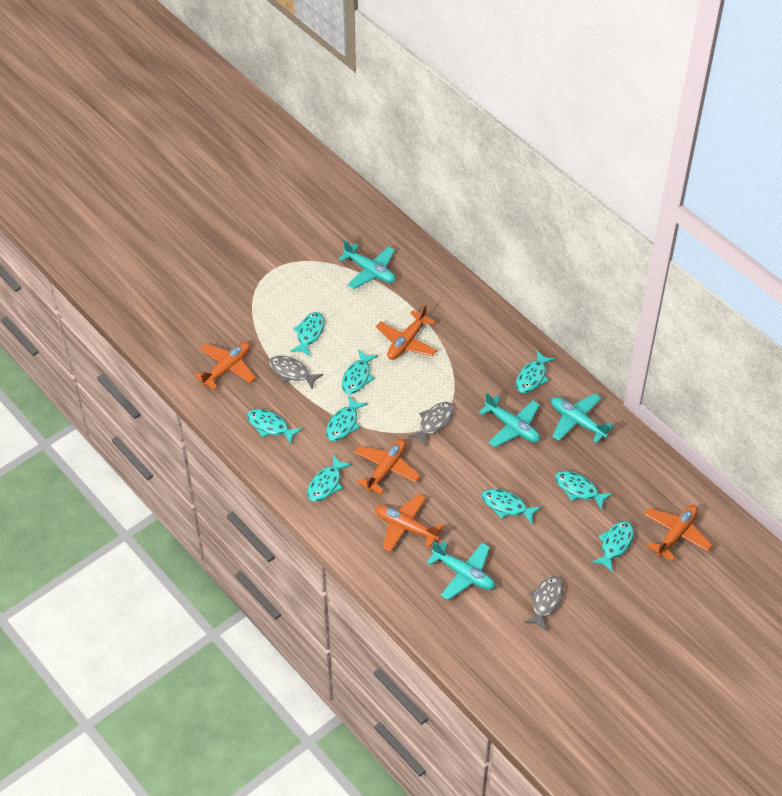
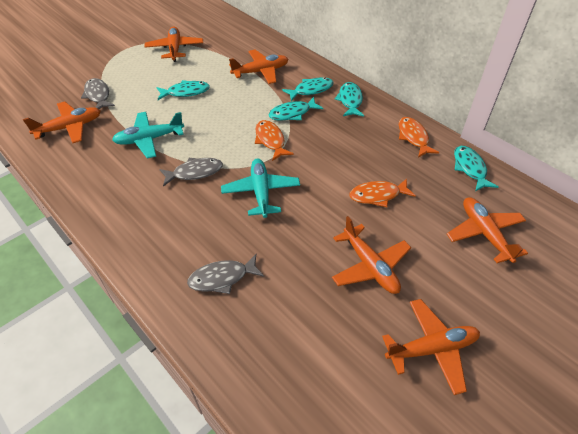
orange fish: 0 -> 3
orange plane: 5 -> 6
turquoise fish: 9 -> 5
turquoise plane: 4 -> 2

